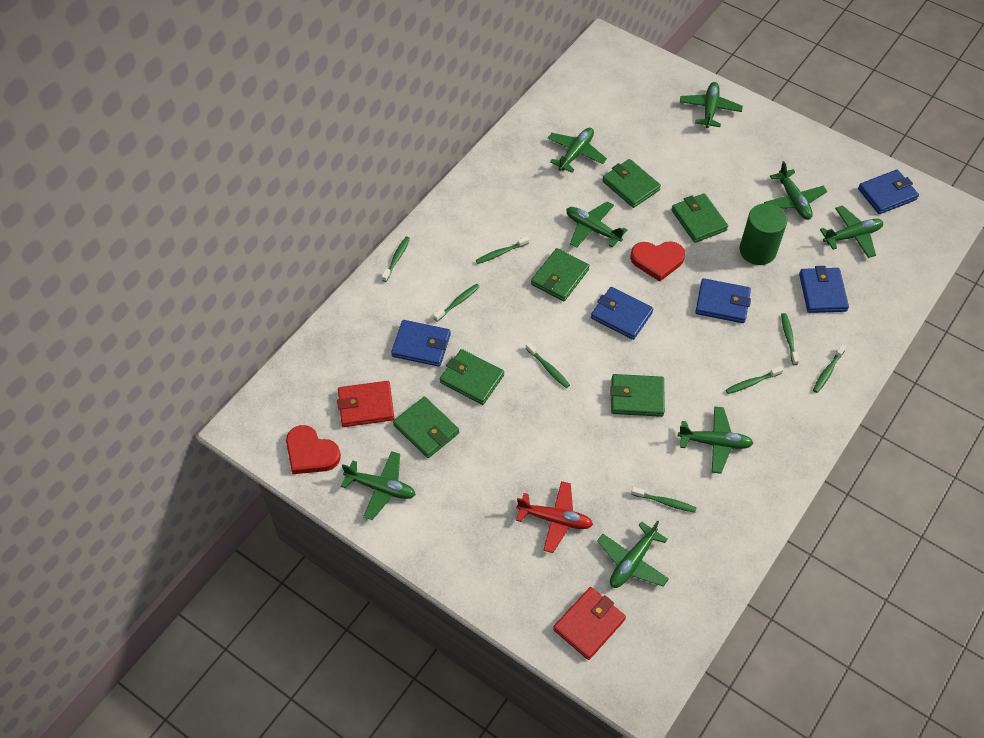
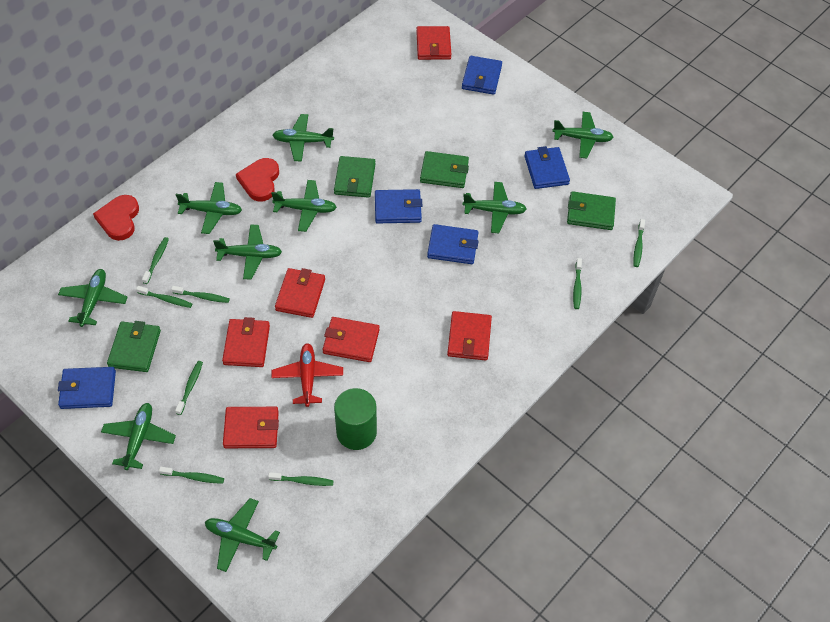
green plane: 8 -> 9
green wallet: 6 -> 4
red wallet: 2 -> 6

